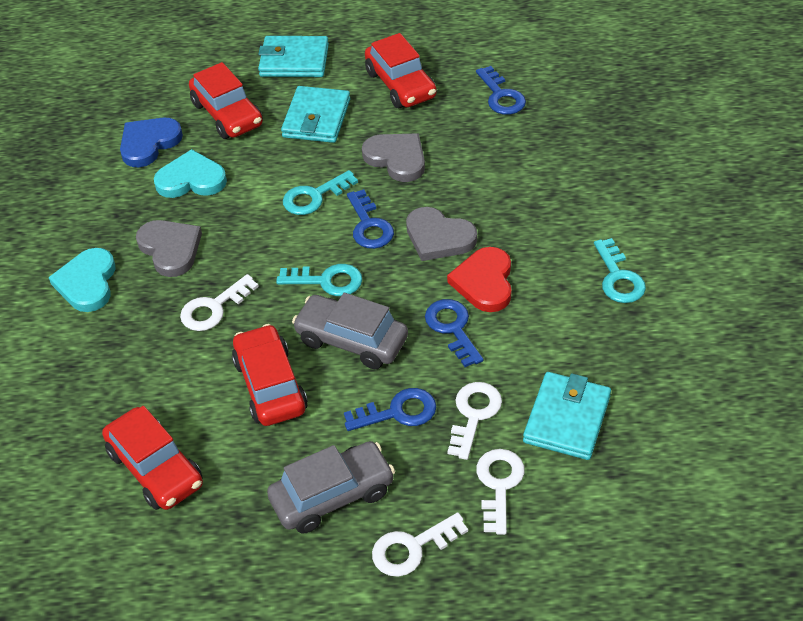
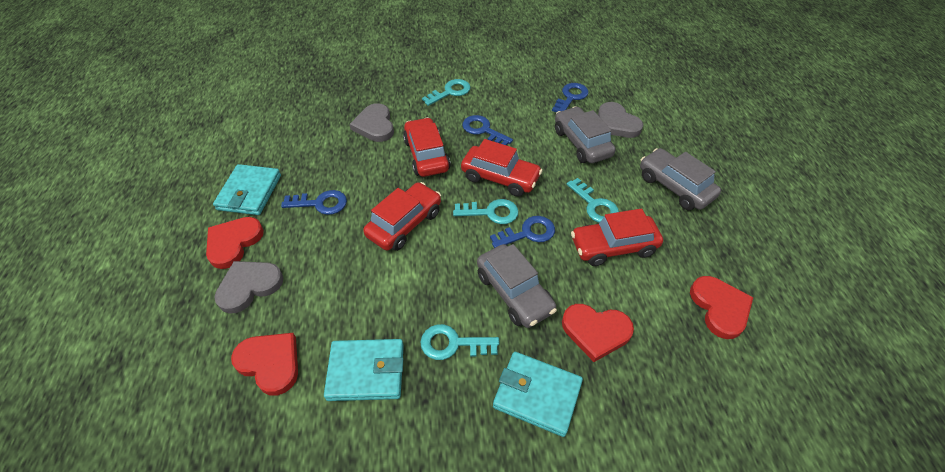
blue heart: 1 -> 0
grey car: 2 -> 3
red heart: 1 -> 4
turquoise heart: 2 -> 0
turquoise key: 3 -> 4
white key: 4 -> 0

